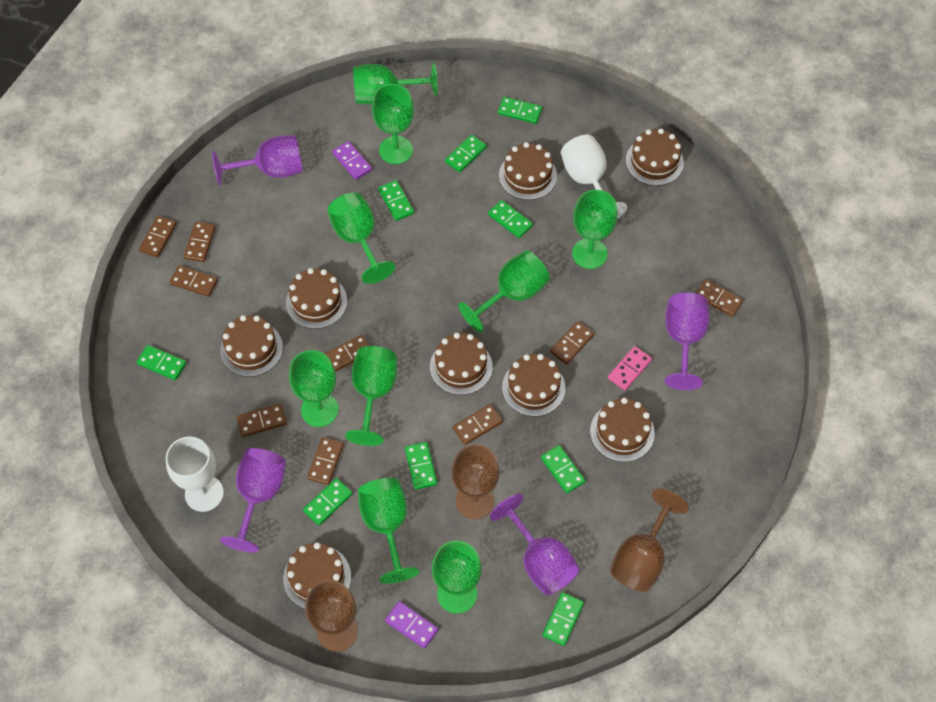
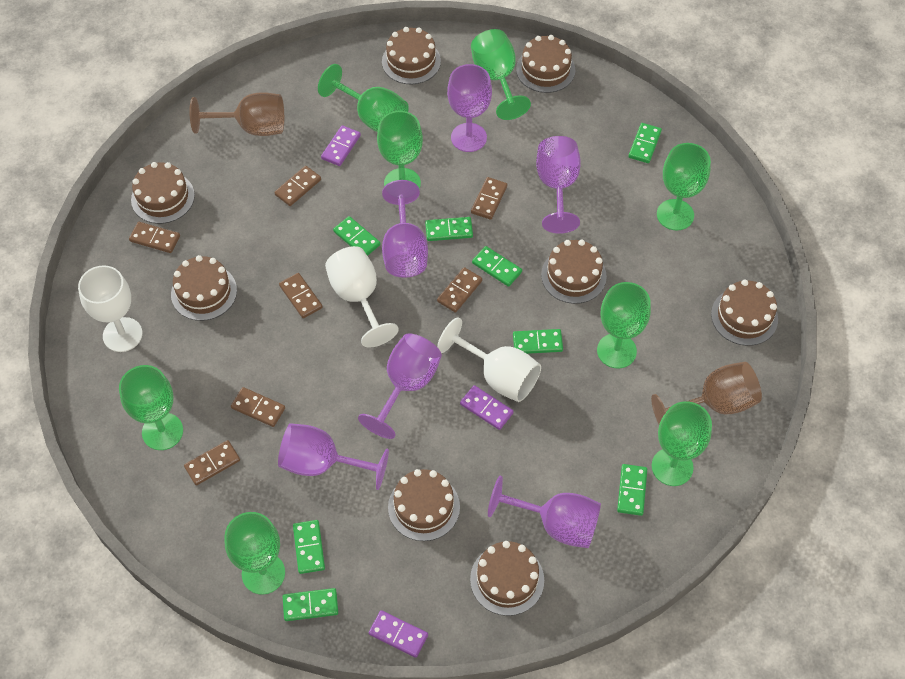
brown domino: 9 -> 7
brown goblet: 3 -> 2
green domino: 9 -> 8
green goblet: 9 -> 8
pink domino: 1 -> 0
purple domino: 2 -> 3
purple goblet: 4 -> 6
white goblet: 2 -> 3

